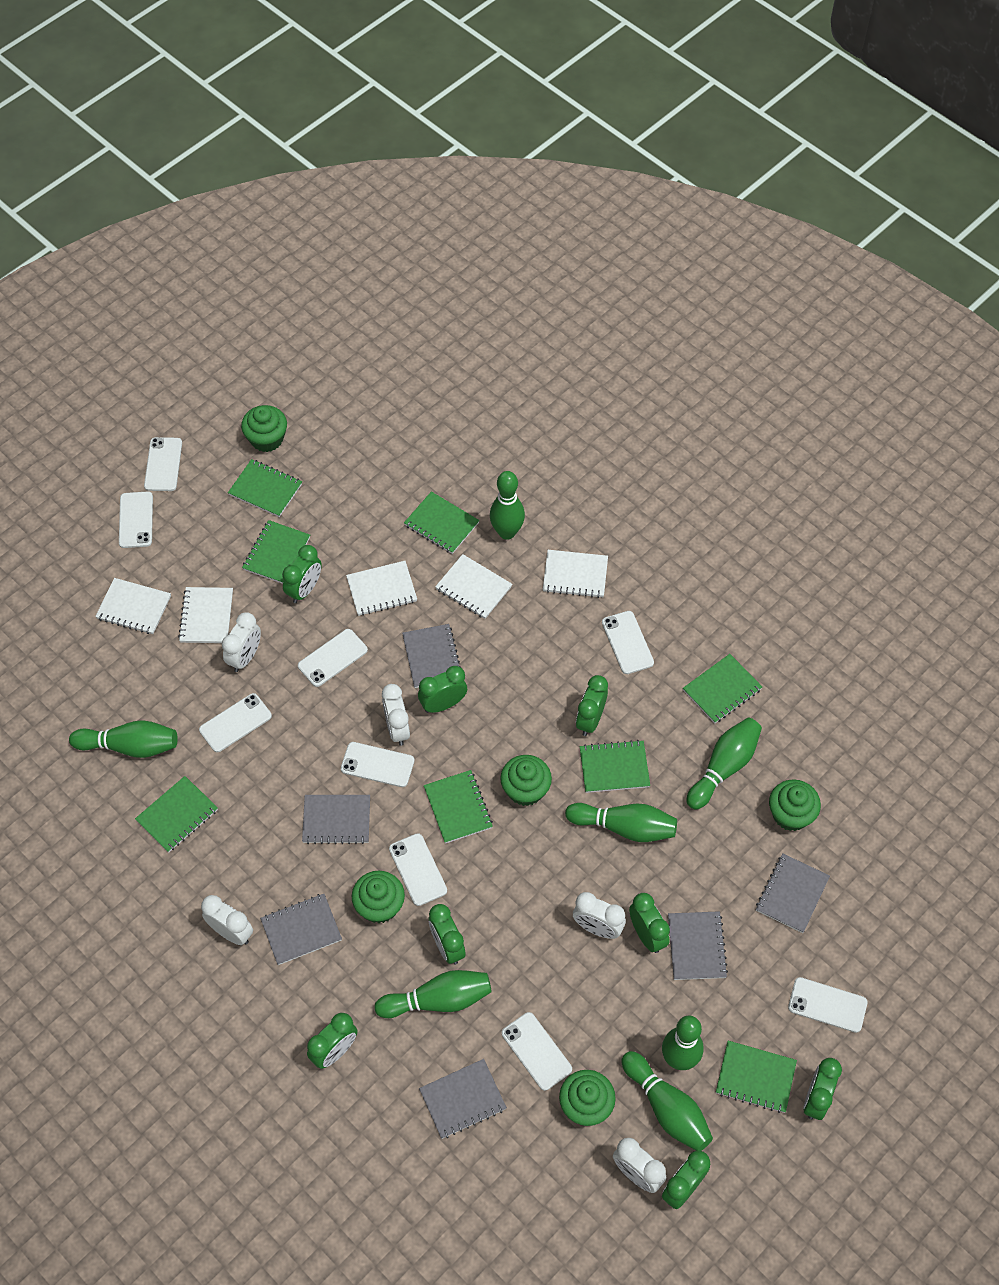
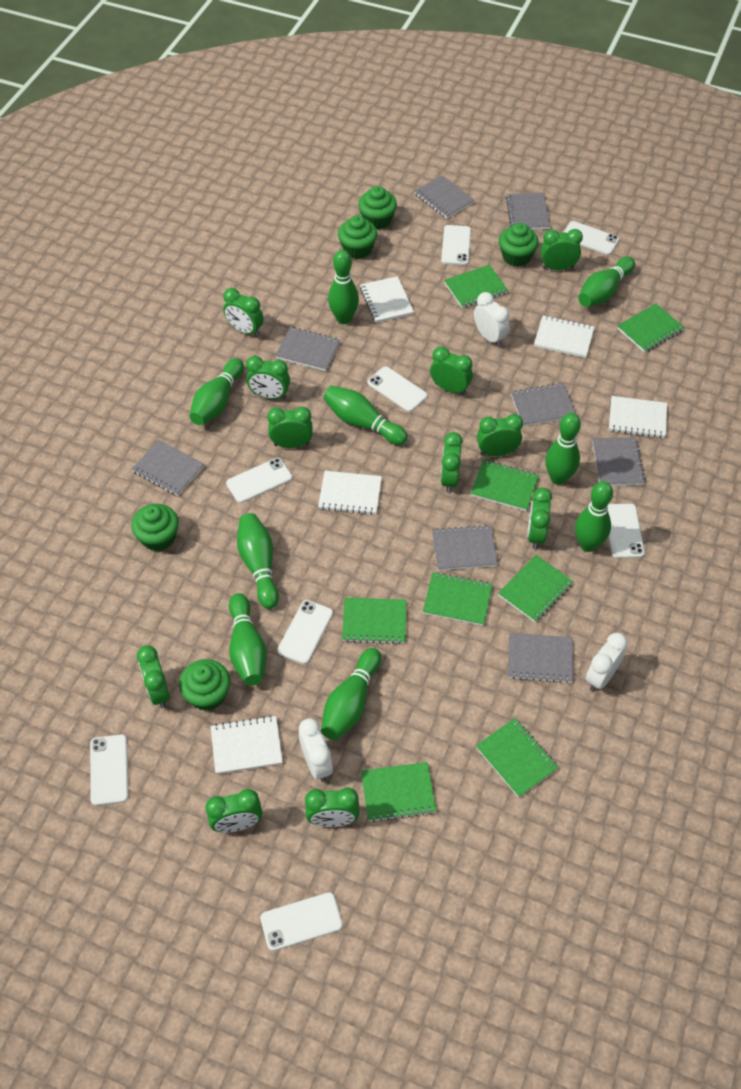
green bowling pin: 7 -> 9
green clock: 8 -> 11
grey notebook: 6 -> 8
white clock: 5 -> 3
white phone: 9 -> 8

